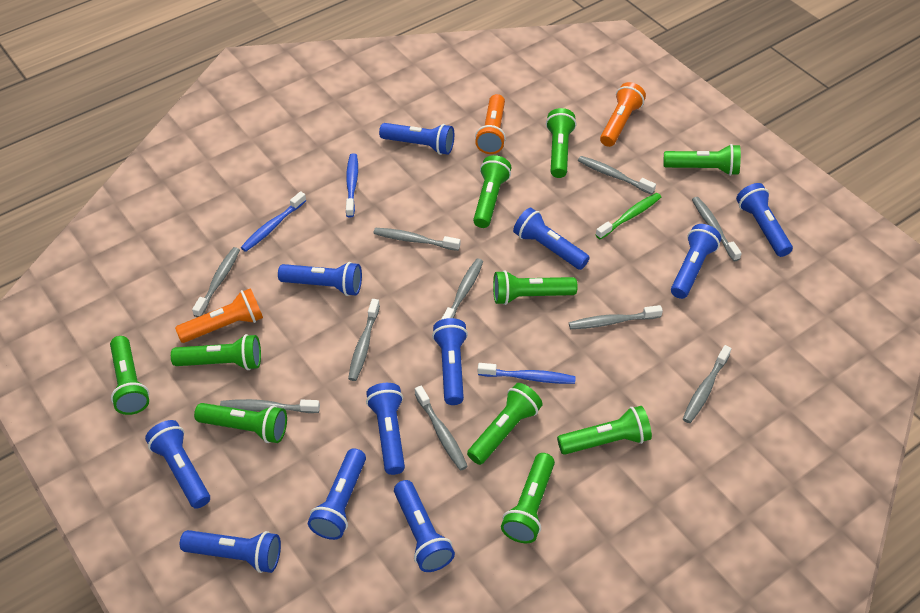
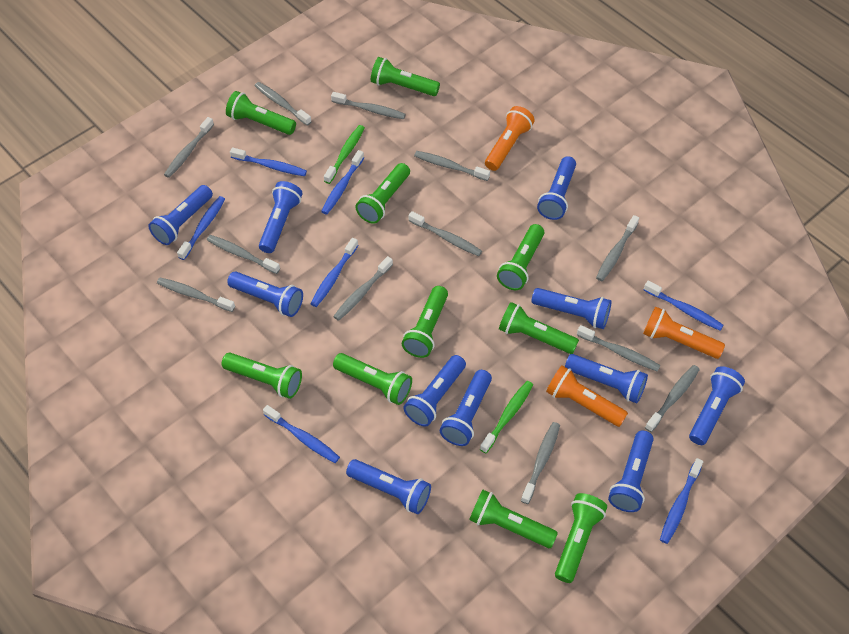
blue toothbrush: 3 -> 7
green toothbrush: 1 -> 2
grey toothbrush: 10 -> 12

